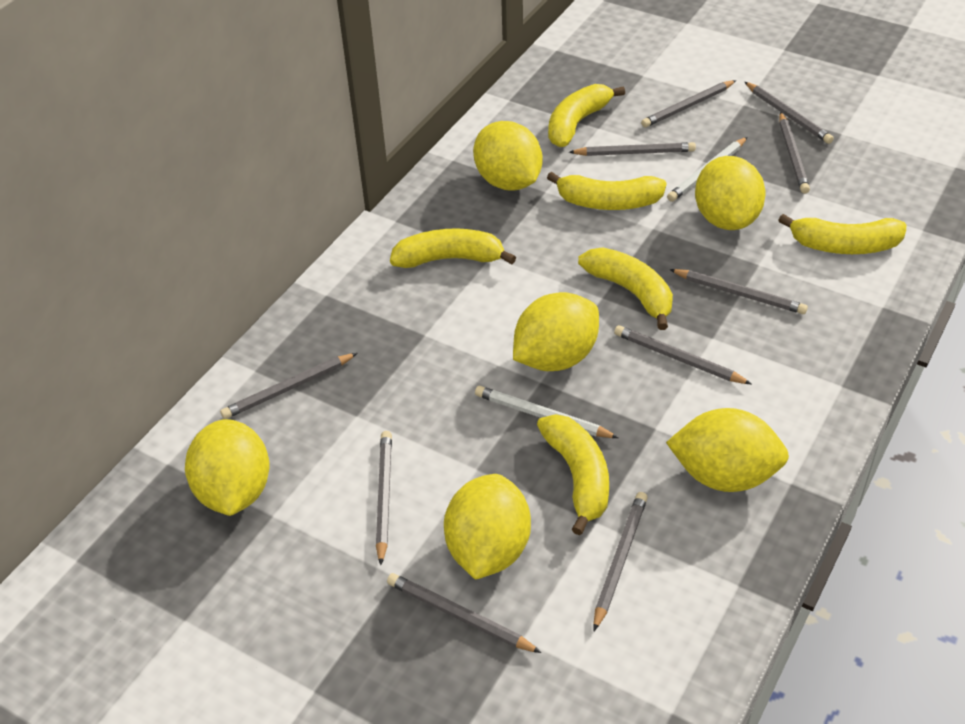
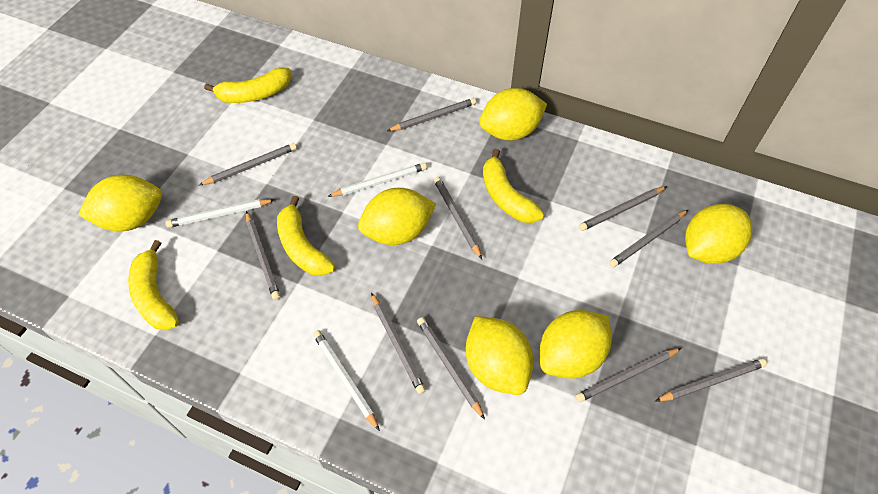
white pencil: 2 -> 3
yellow banana: 6 -> 4

